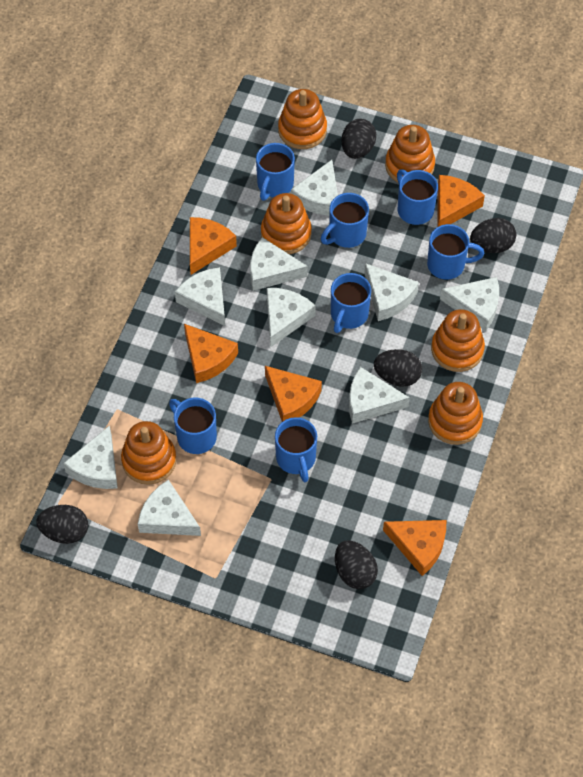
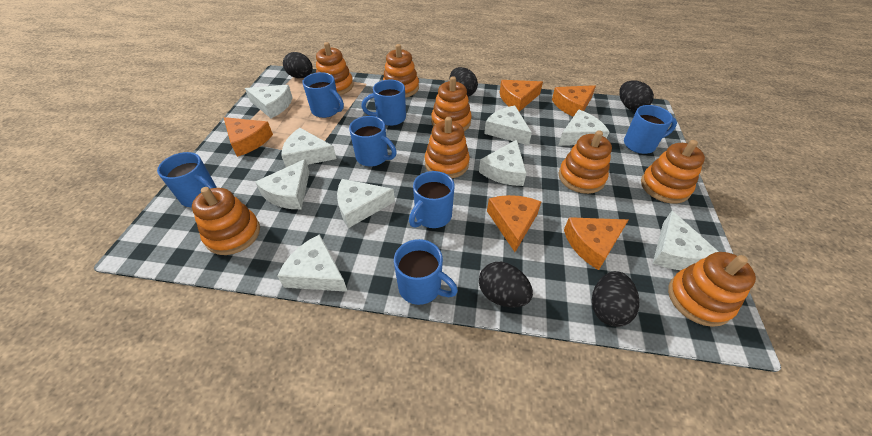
orange stacking toy: 6 -> 8

